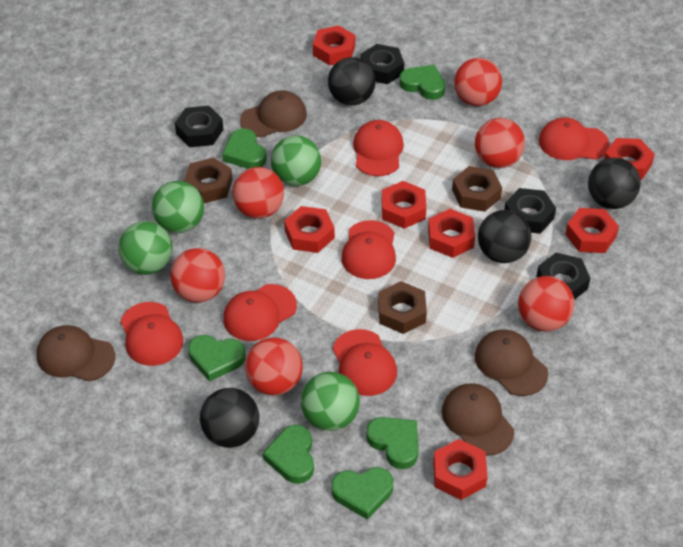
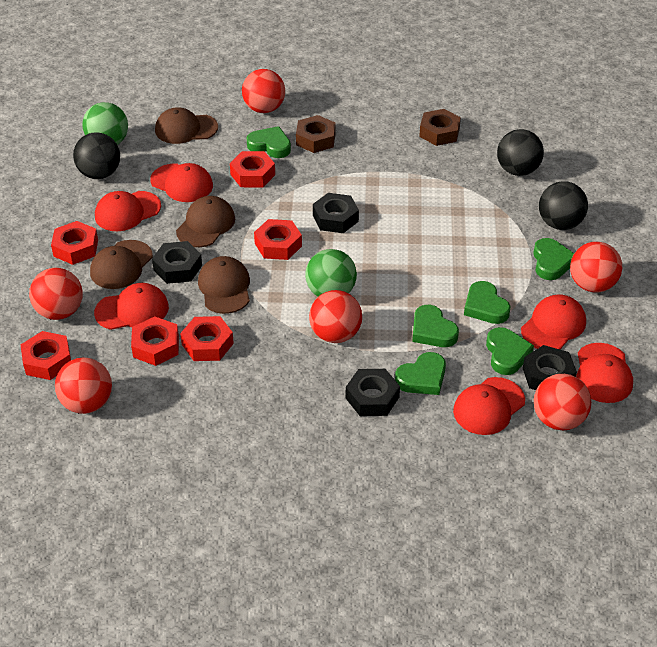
black ball: 4 -> 3
brown nut: 3 -> 2
green ball: 4 -> 2
red nut: 7 -> 6

